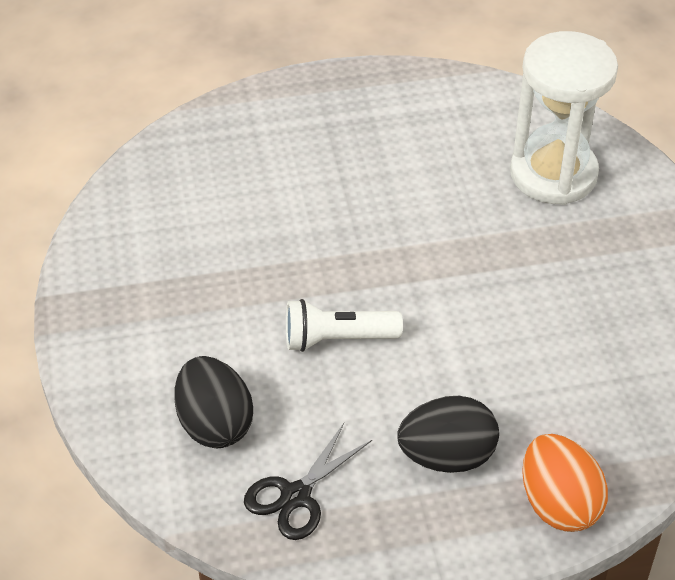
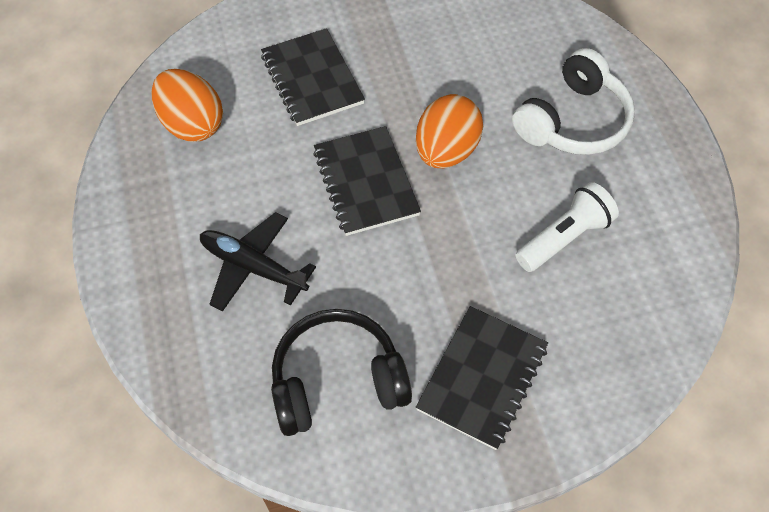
black egg: 2 -> 0
black headphones: 0 -> 1
black notebook: 0 -> 3
black plane: 0 -> 1
black scissors: 1 -> 0
orange egg: 1 -> 2
white headphones: 0 -> 1
white hourglass: 1 -> 0

